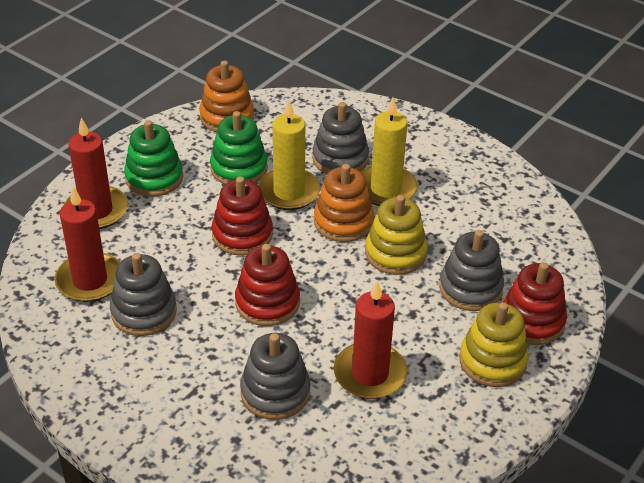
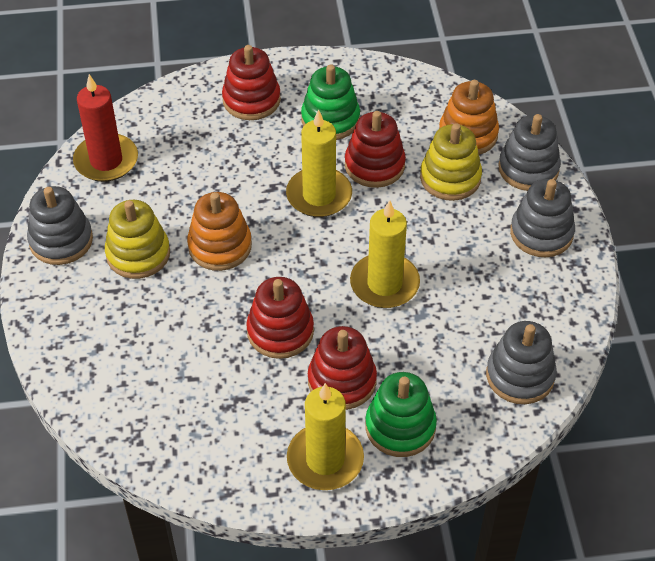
red candle: 3 -> 1
red stacking toy: 3 -> 4
yellow candle: 2 -> 3

